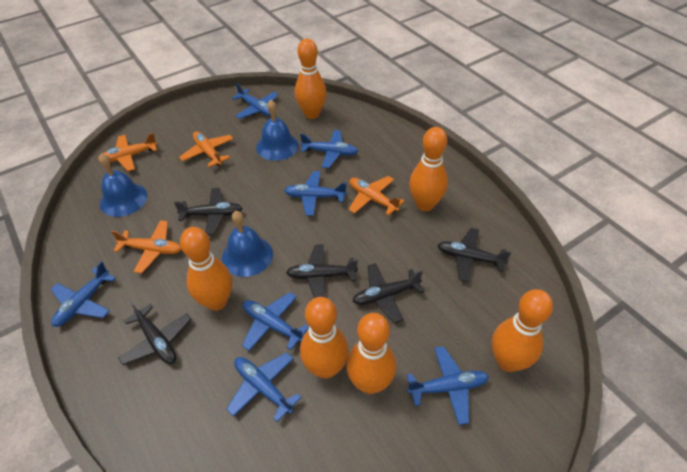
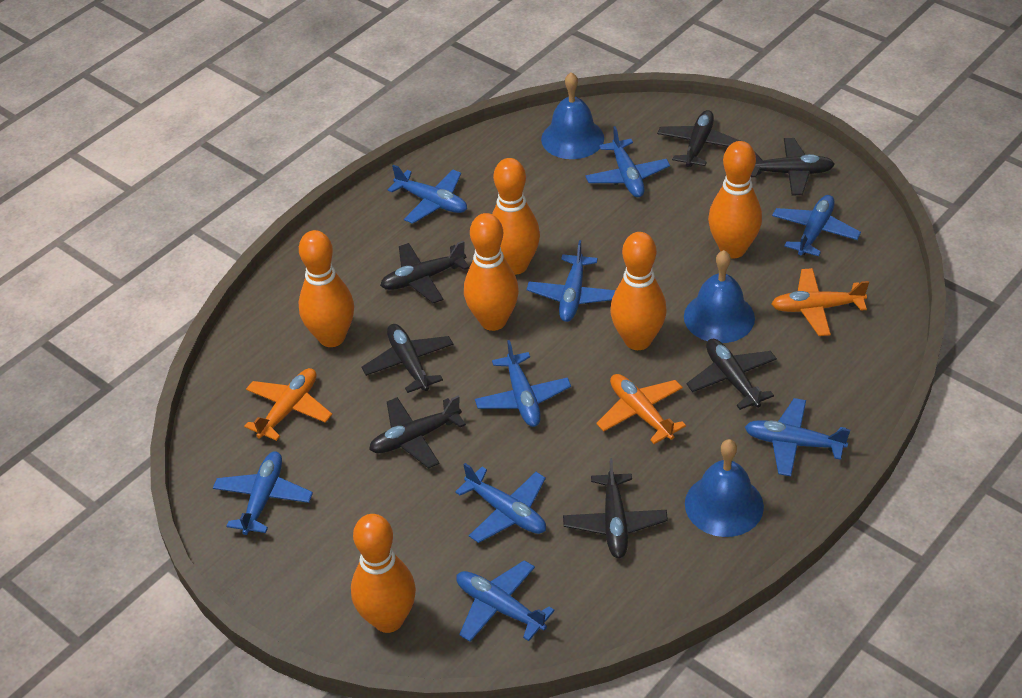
black plane: 5 -> 7
blue plane: 7 -> 9
orange plane: 4 -> 3

